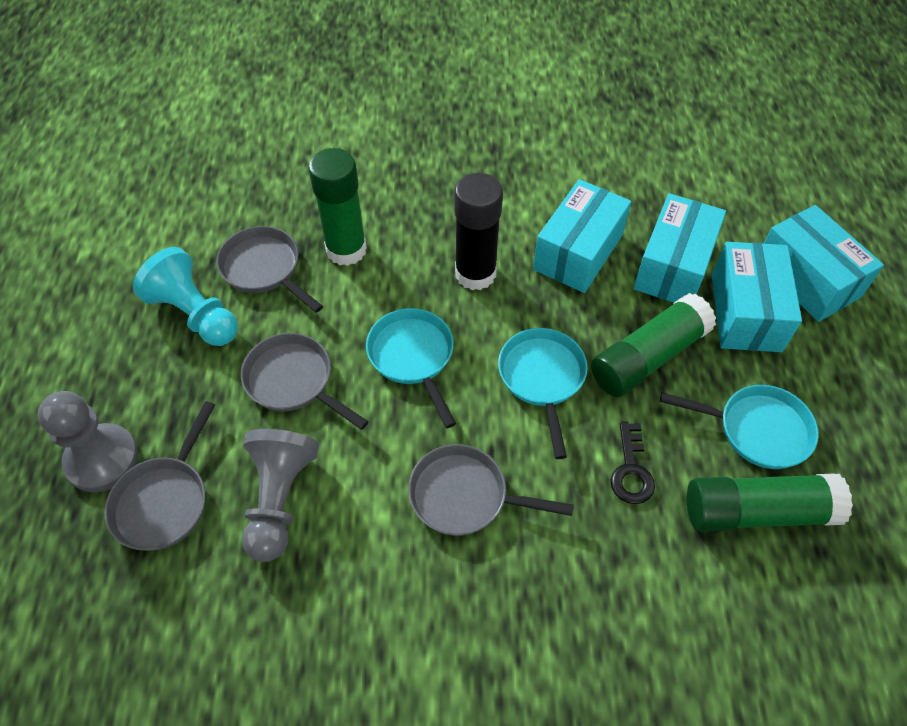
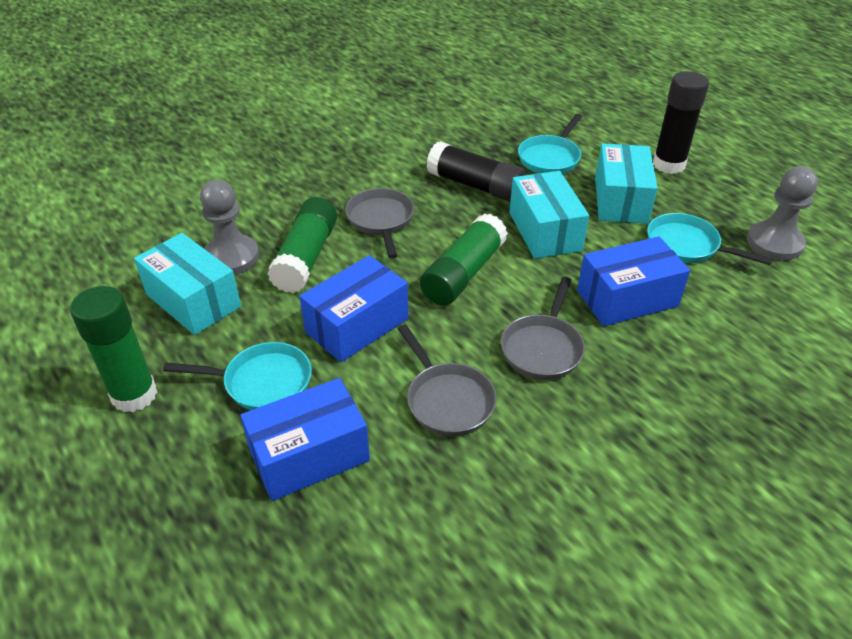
black glue stick: 1 -> 2
black key: 1 -> 0
blue box: 0 -> 3
grey pan: 4 -> 3
turquoise box: 4 -> 3
turquoise pawn: 1 -> 0

